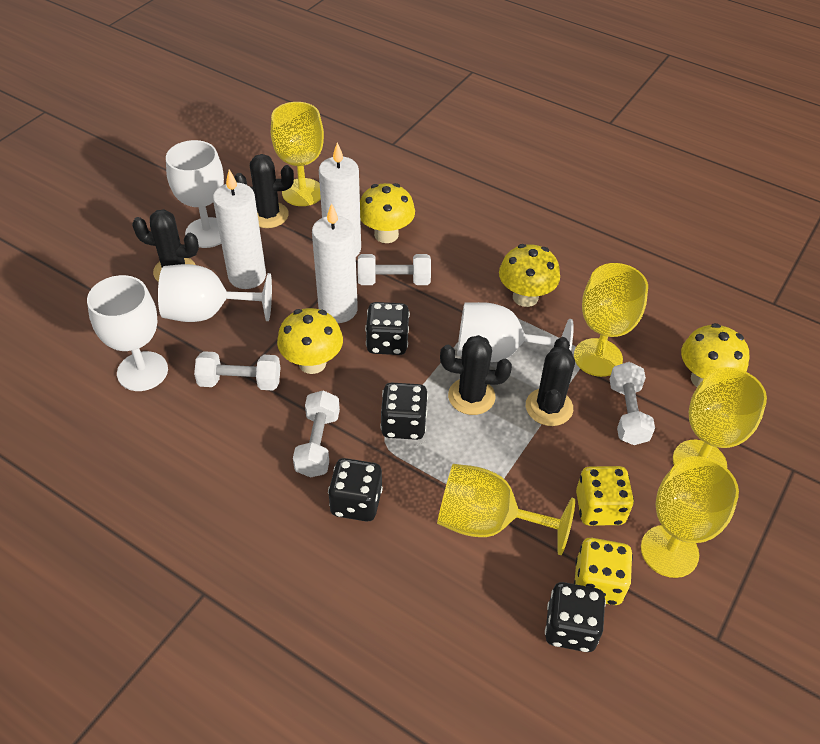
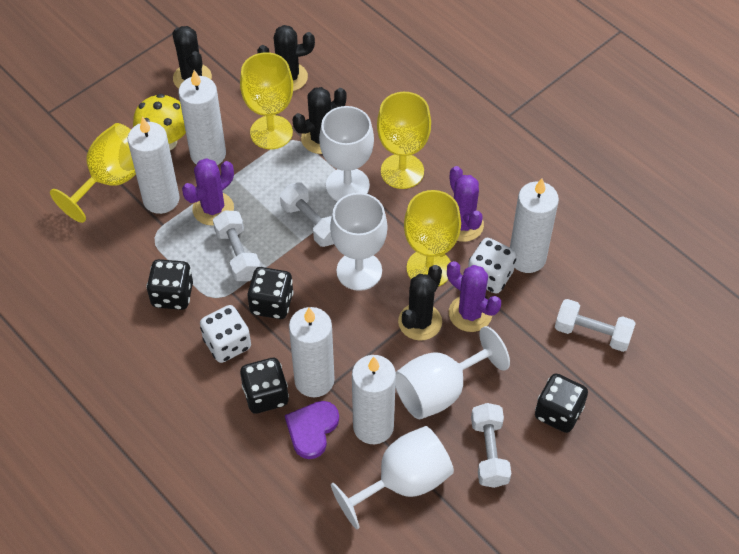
purple cactus: 0 -> 3
purple heart: 0 -> 1
white candle: 3 -> 5
white dice: 0 -> 2
yellow dice: 2 -> 0
yellow goblet: 5 -> 4
yellow mushroom: 4 -> 1

